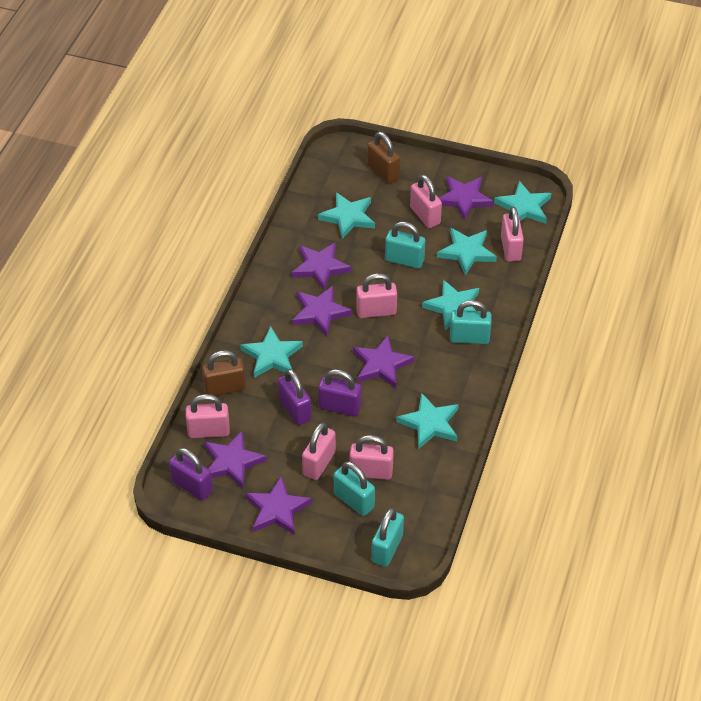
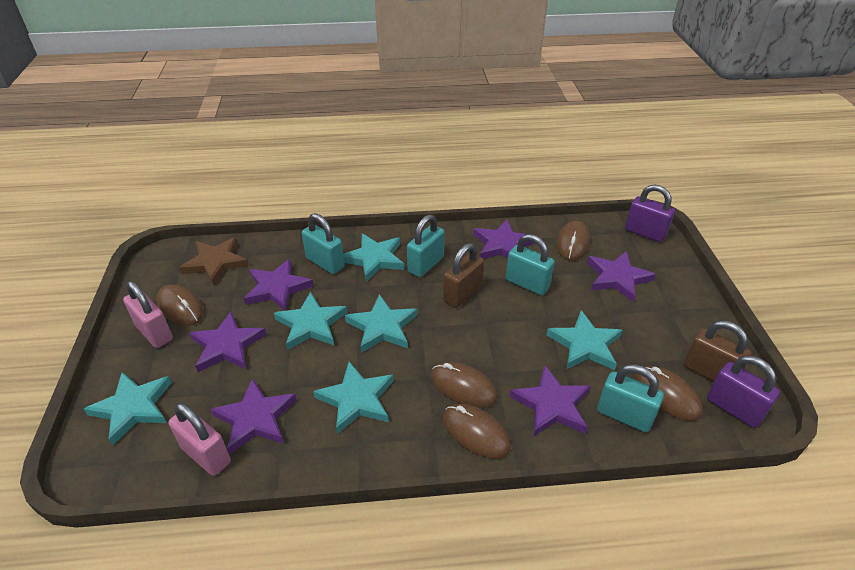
brown mouse: 0 -> 5
brown star: 0 -> 1
pink padlock: 6 -> 2
purple padlock: 3 -> 2

